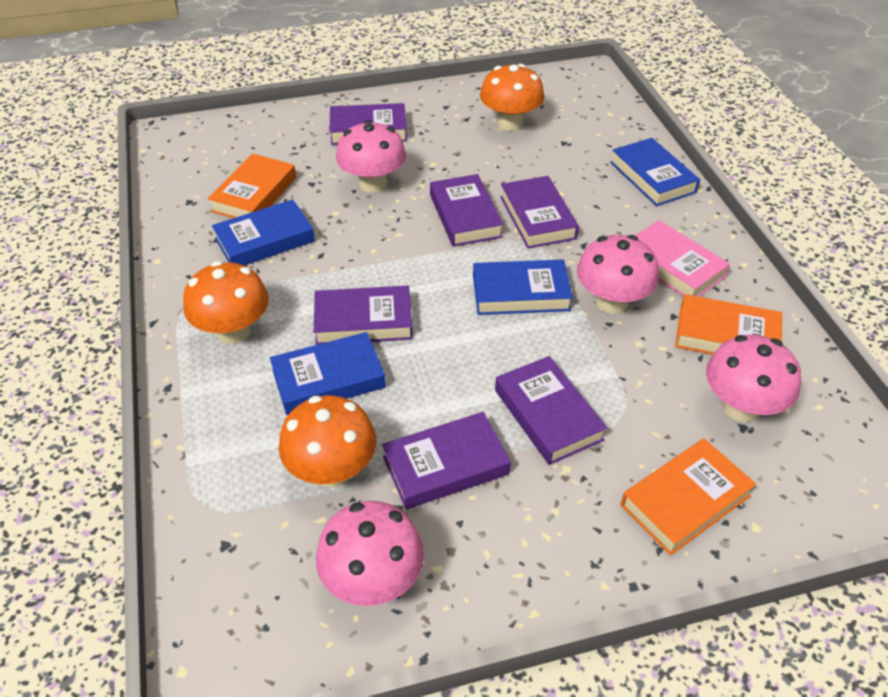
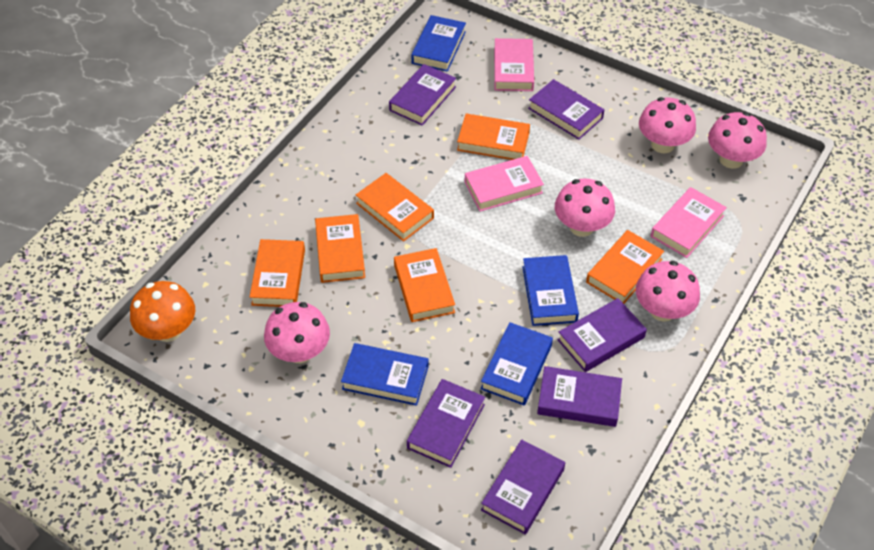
orange book: 3 -> 6
orange mushroom: 3 -> 1
pink book: 1 -> 3
pink mushroom: 4 -> 5

